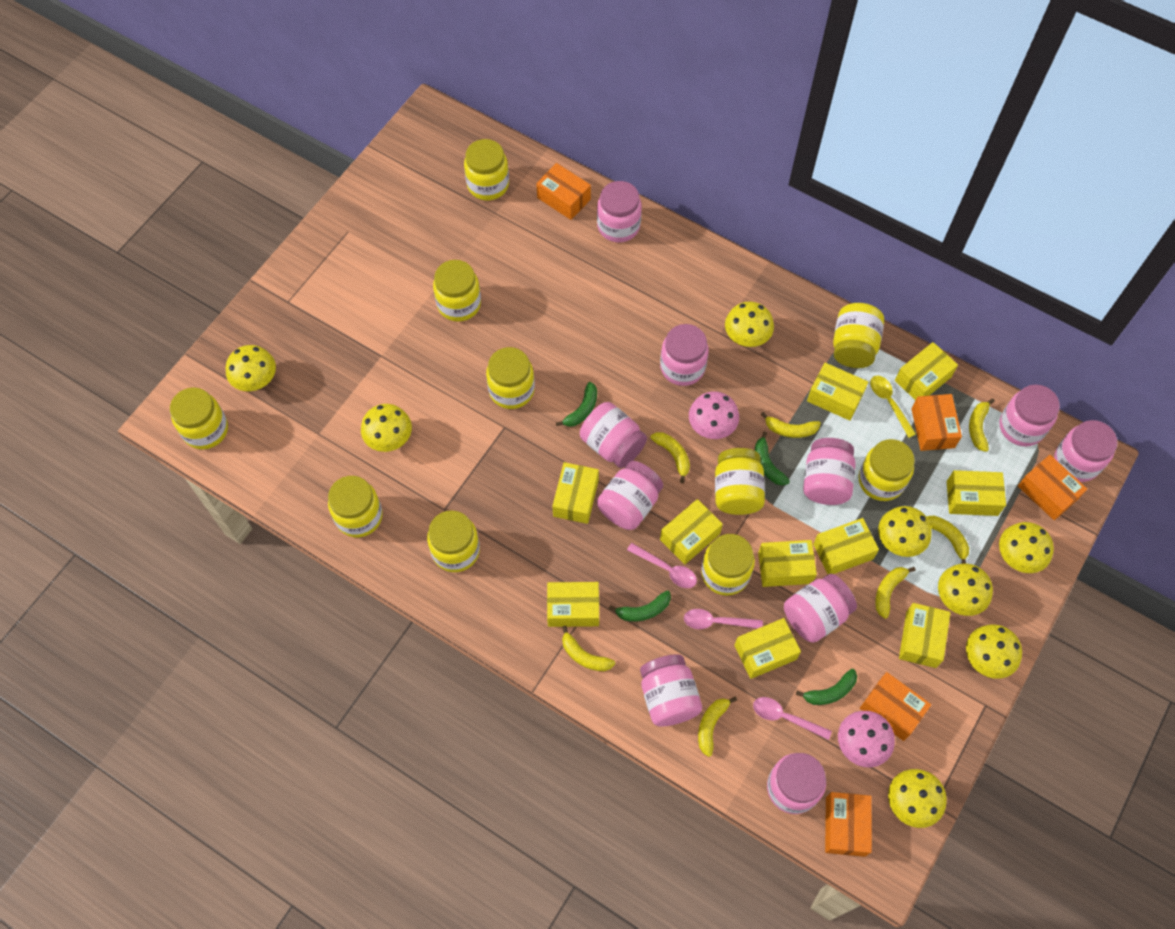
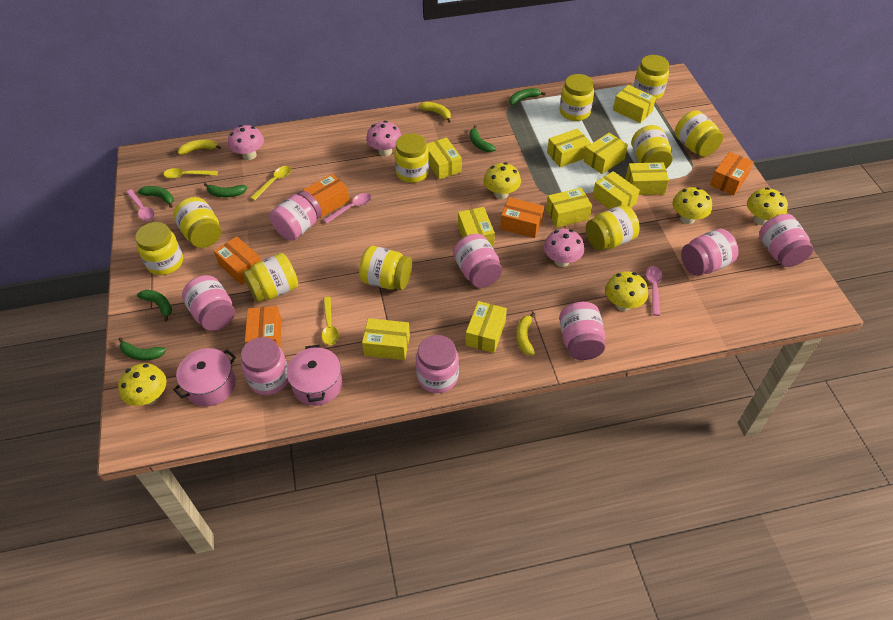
green banana: 4 -> 6
pink jar: 10 -> 8
pink mushroom: 2 -> 3
pink pot: 0 -> 2
yellow banana: 7 -> 3
yellow mushroom: 8 -> 5
yellow spoon: 1 -> 3

